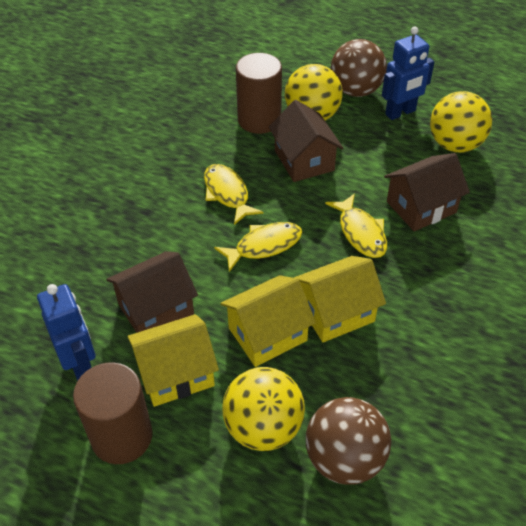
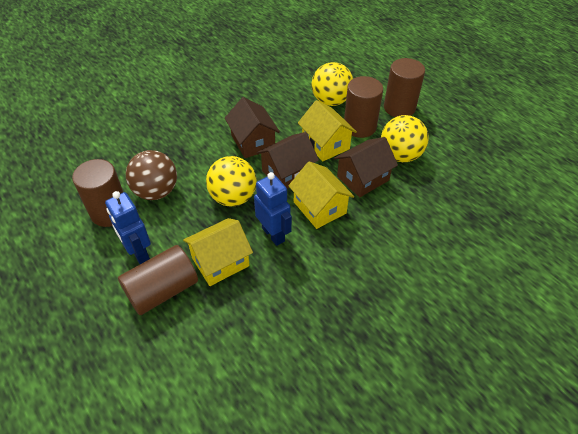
brown ball: 2 -> 1
brown cylinder: 2 -> 4
yellow fish: 3 -> 0

